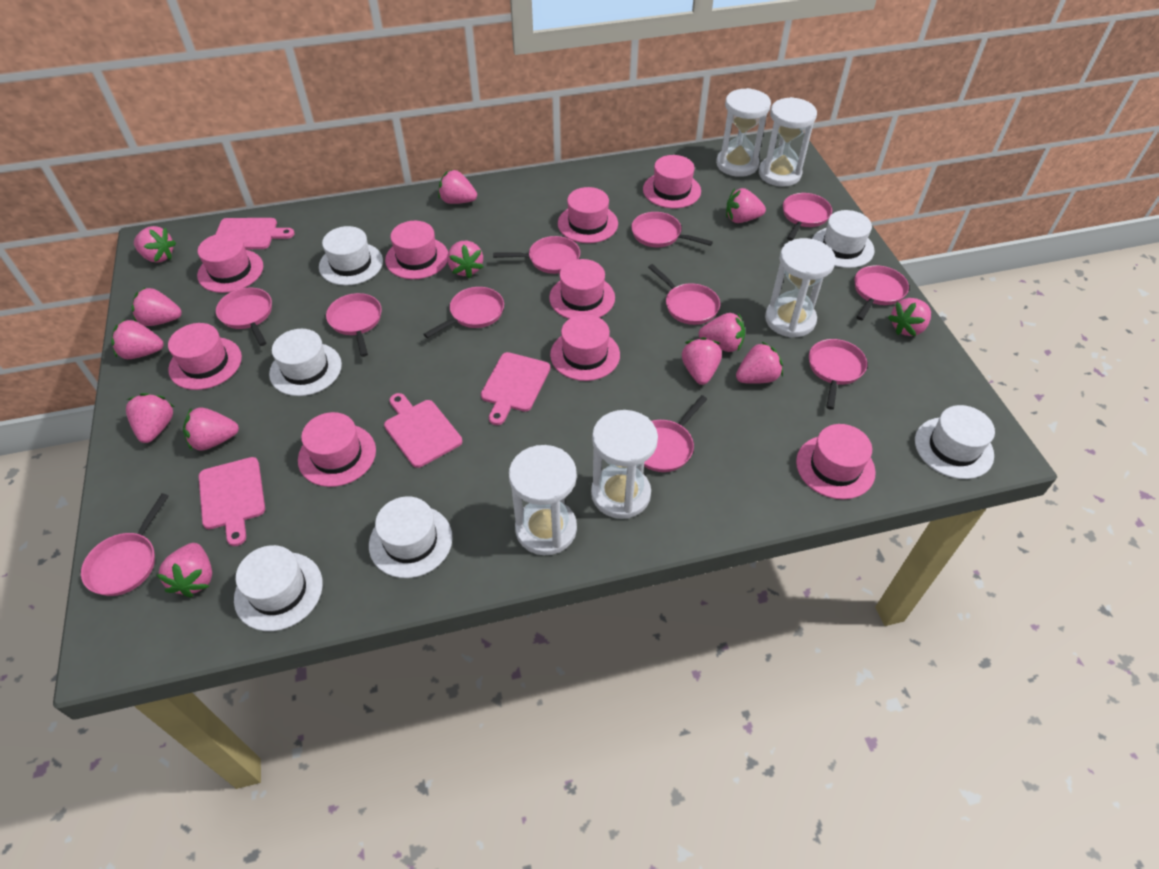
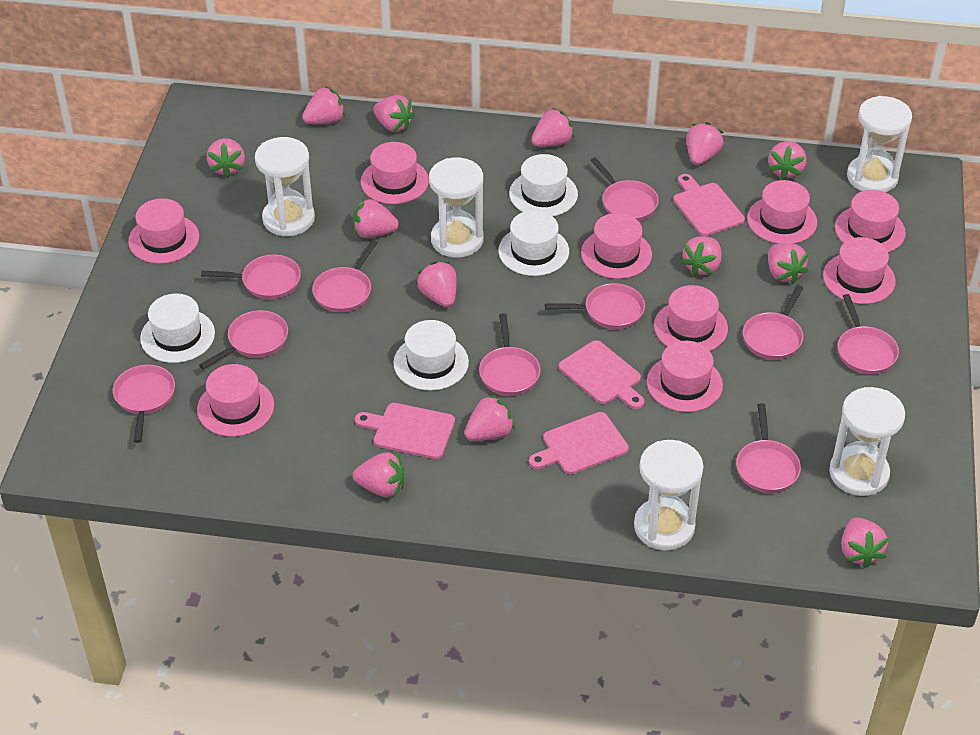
pink pan: 11 -> 10
white hat: 6 -> 4

